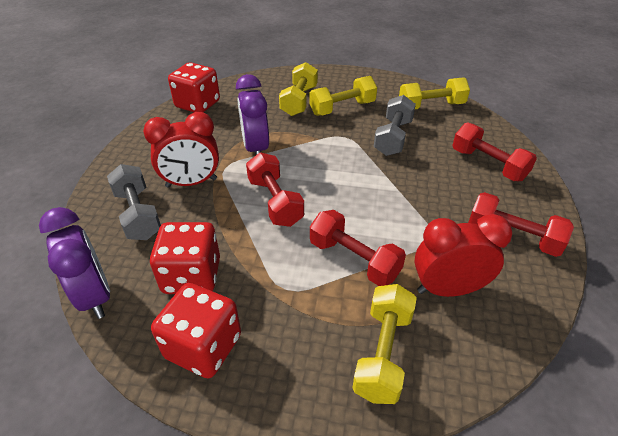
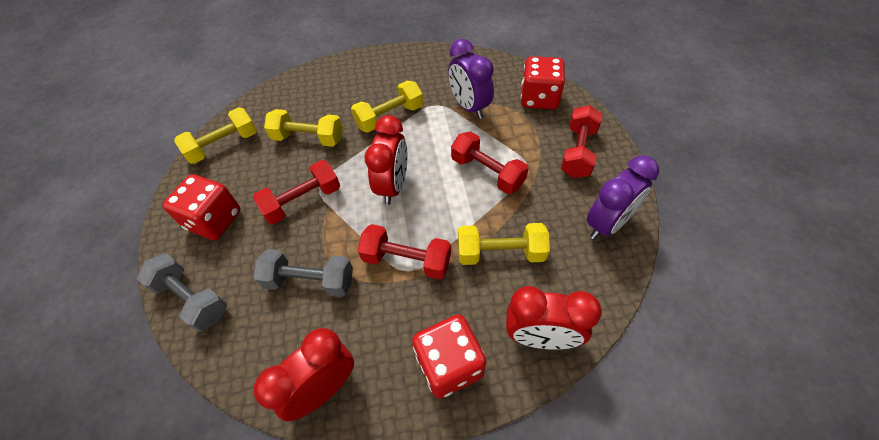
red clock: 2 -> 3

